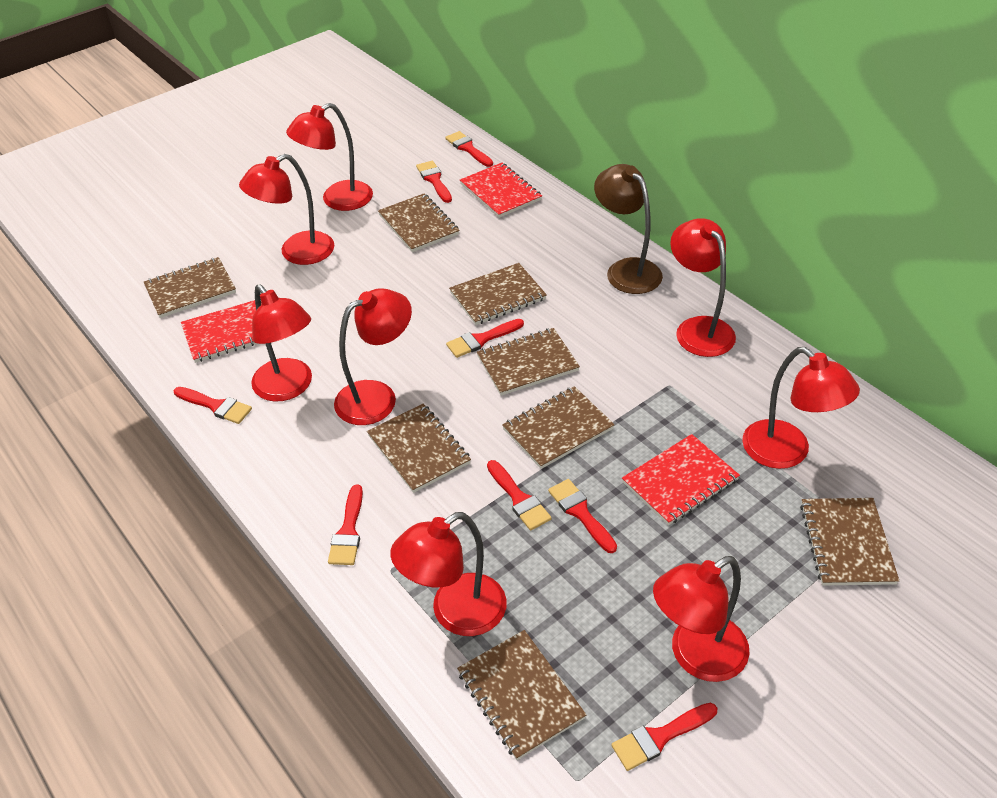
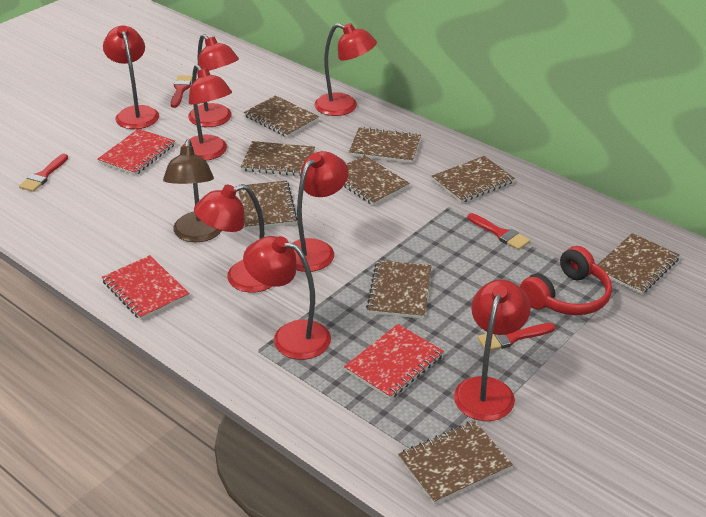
brown notebook: 8 -> 9
red brush: 8 -> 4
red headphones: 0 -> 1

